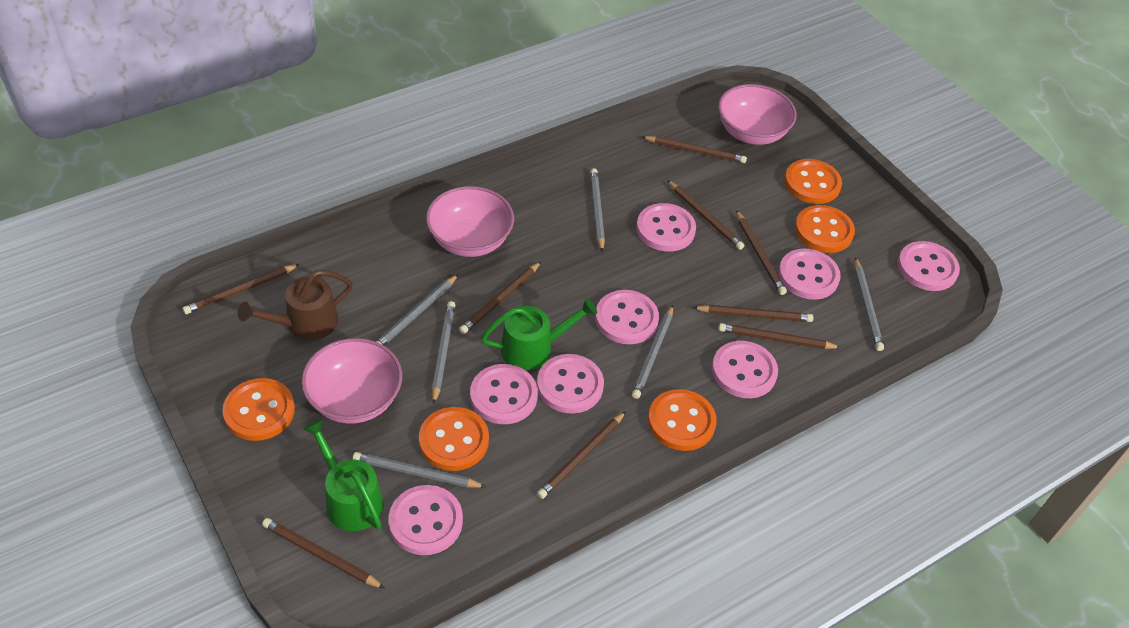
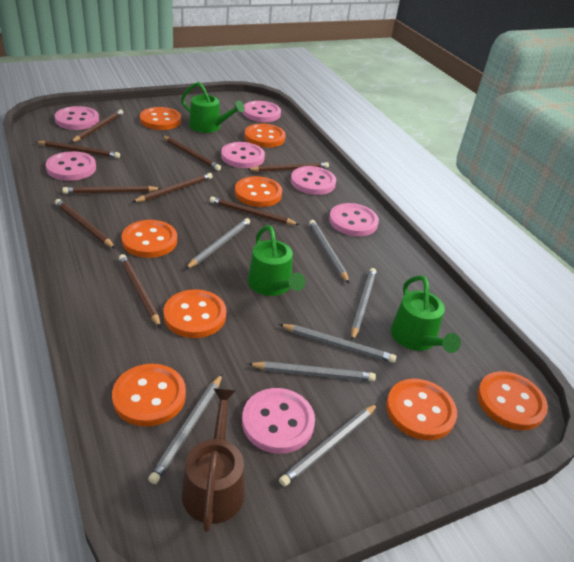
green watering can: 2 -> 3
grey pencil: 6 -> 7
orange button: 5 -> 8
pink bowl: 3 -> 0
pink button: 8 -> 7

